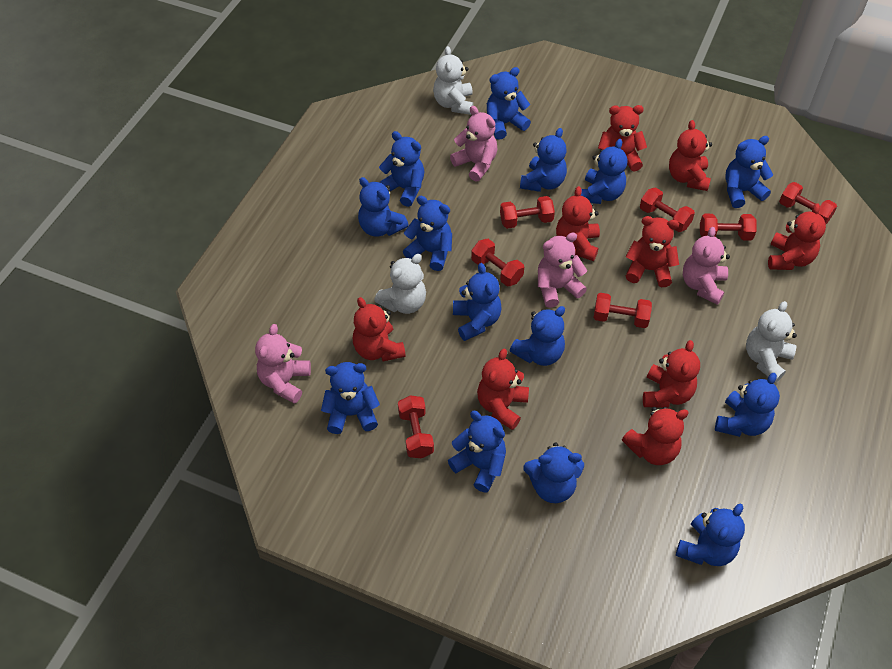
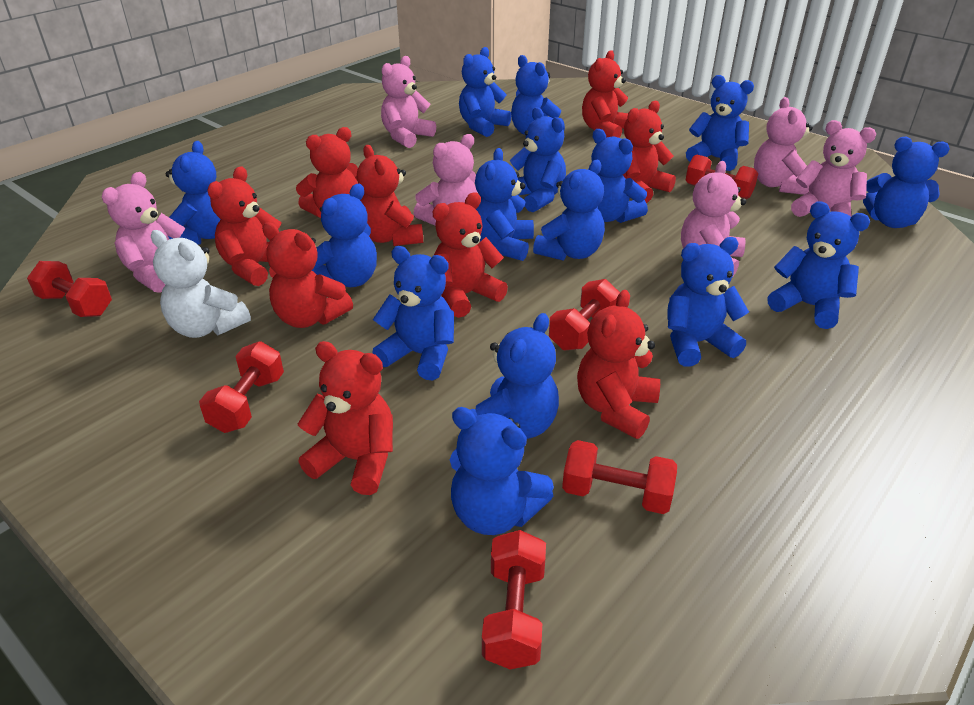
blue teddy bear: 14 -> 15
pink teddy bear: 4 -> 6
red dumbbell: 7 -> 6
white teddy bear: 3 -> 1

